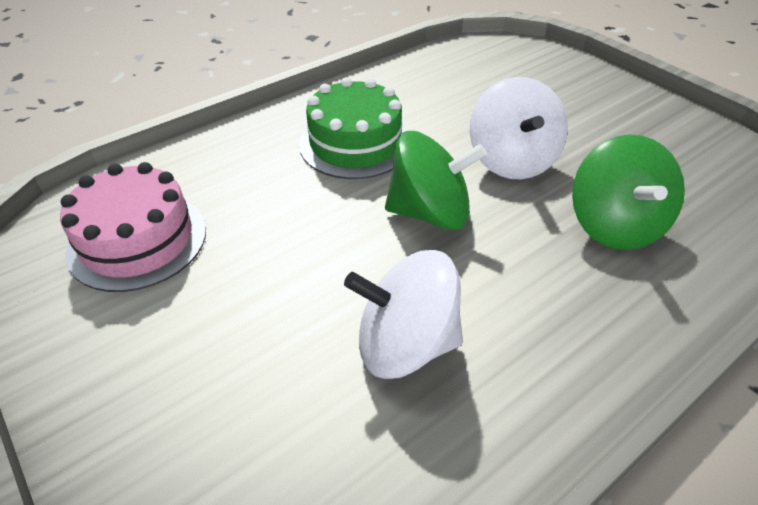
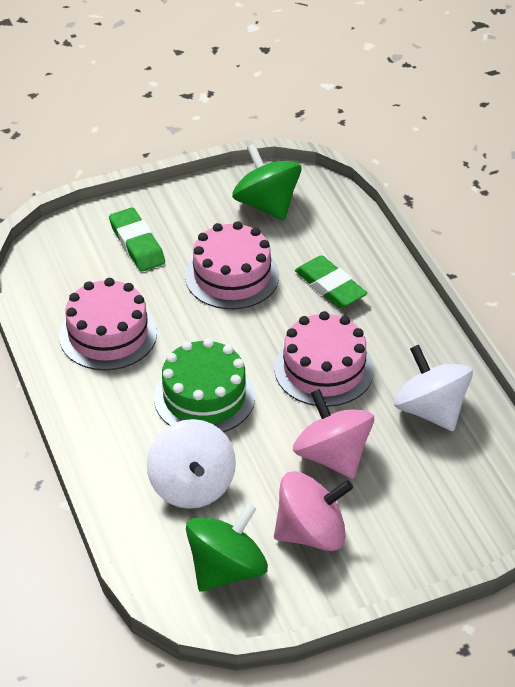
green eraser: 0 -> 2
pink cake: 1 -> 3
pink spinning top: 0 -> 2

